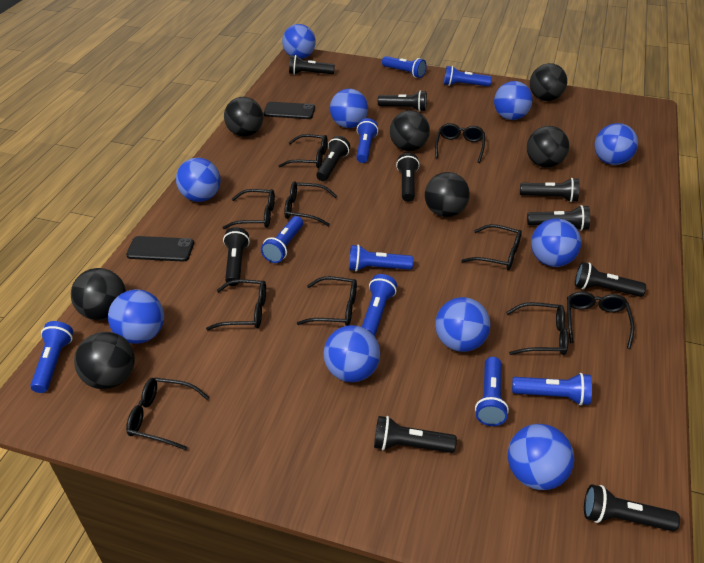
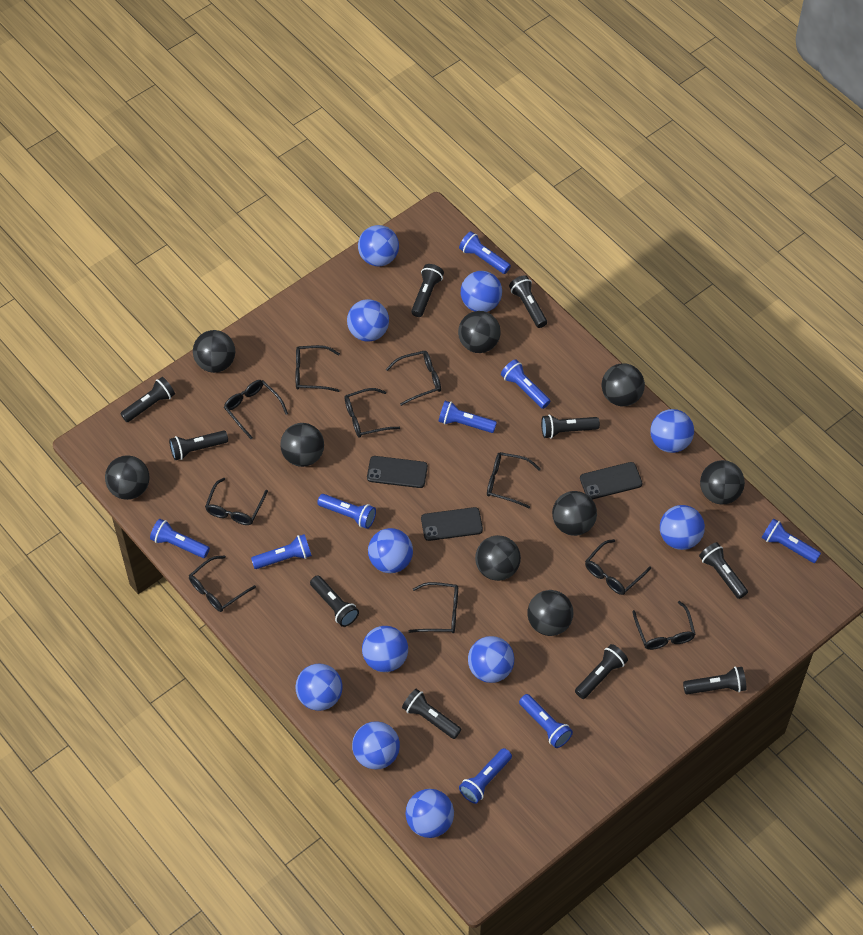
black ball: 7 -> 9
black phone: 2 -> 3
blue ball: 10 -> 11

